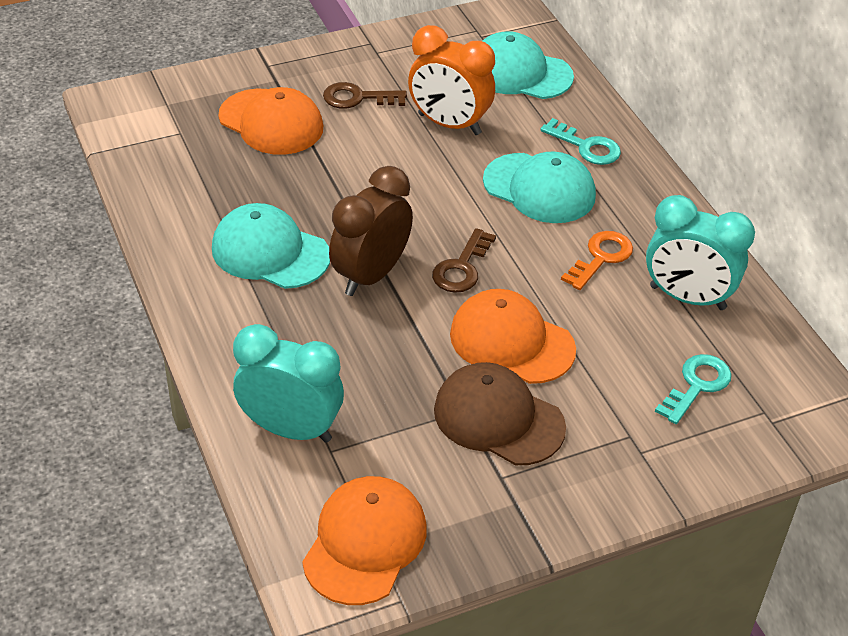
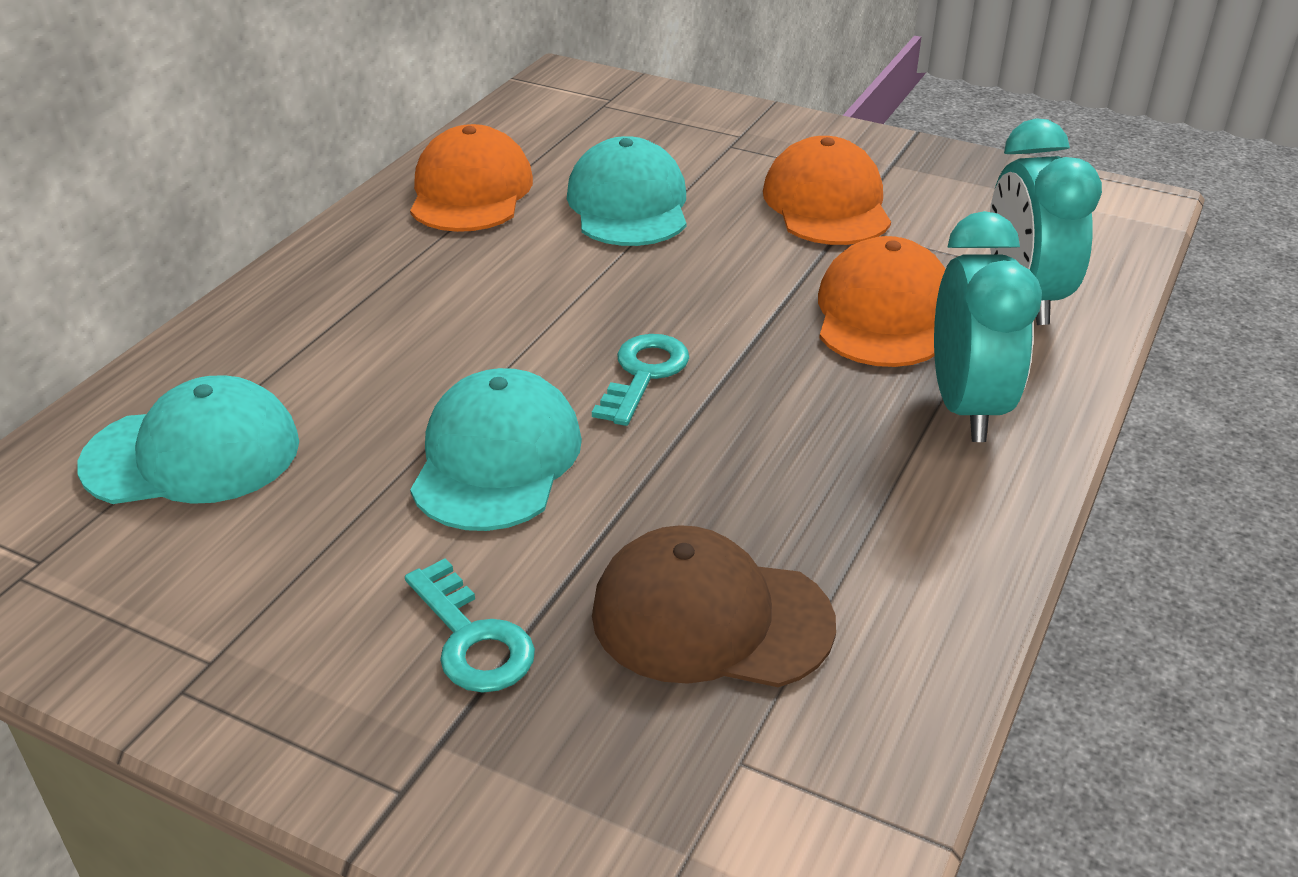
brown clock: 1 -> 0
brown key: 2 -> 0
orange clock: 1 -> 0
orange key: 1 -> 0

